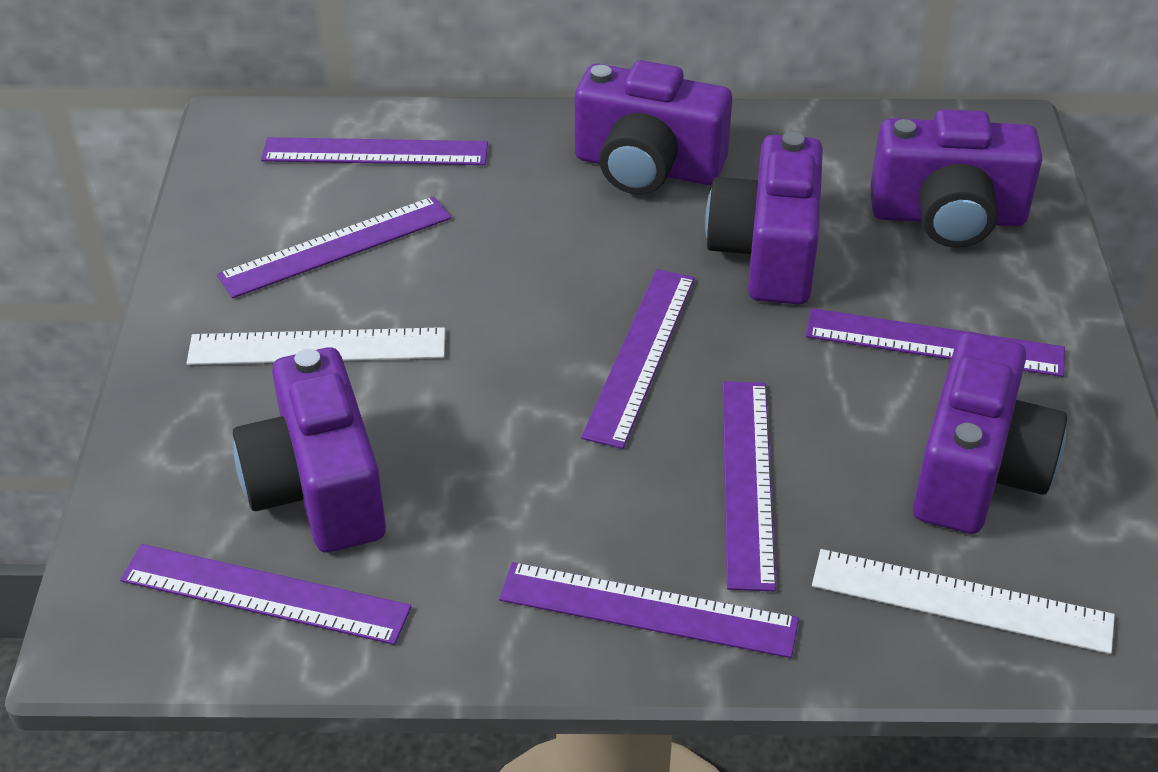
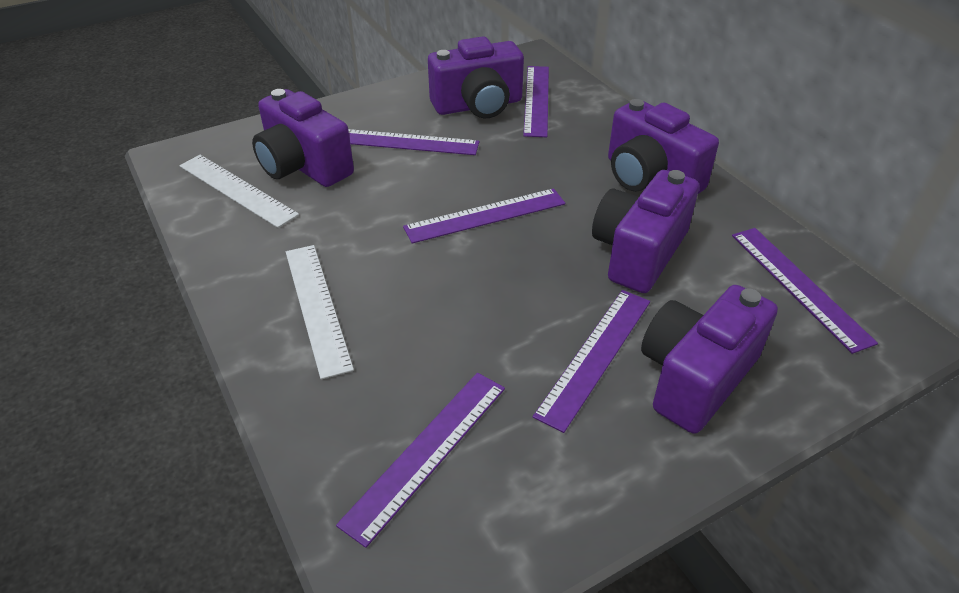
purple ruler: 7 -> 6

